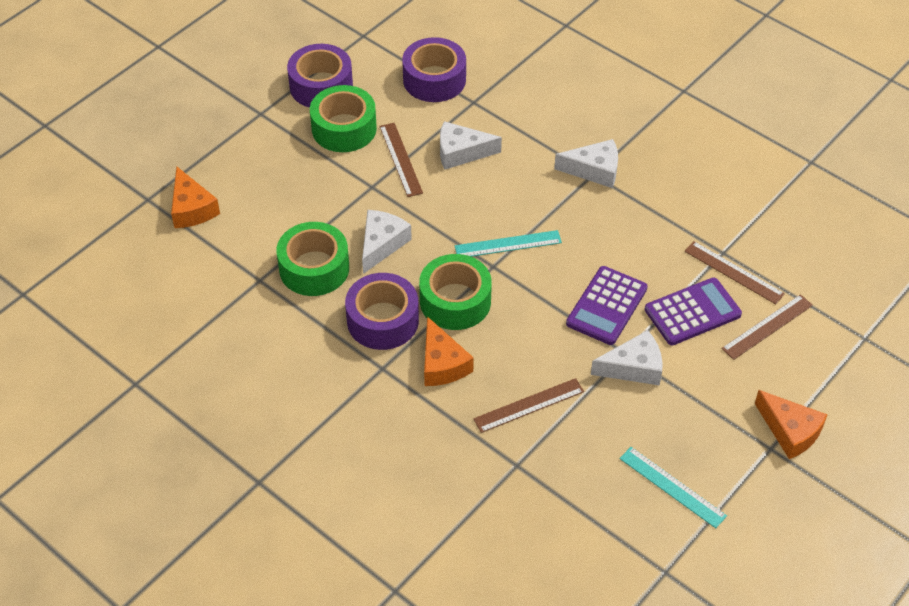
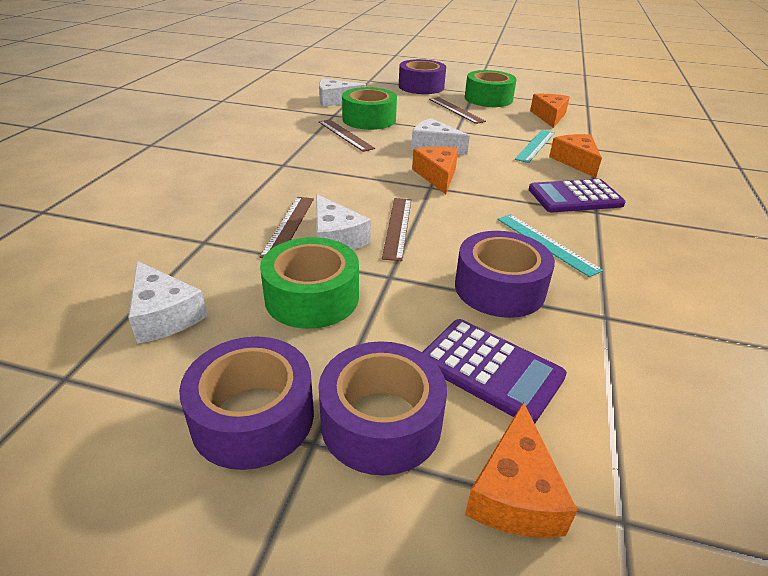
orange cheese: 3 -> 4
purple tape: 3 -> 4

